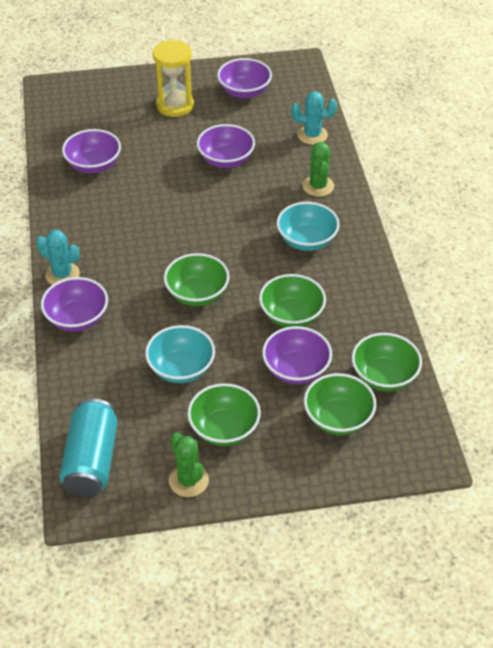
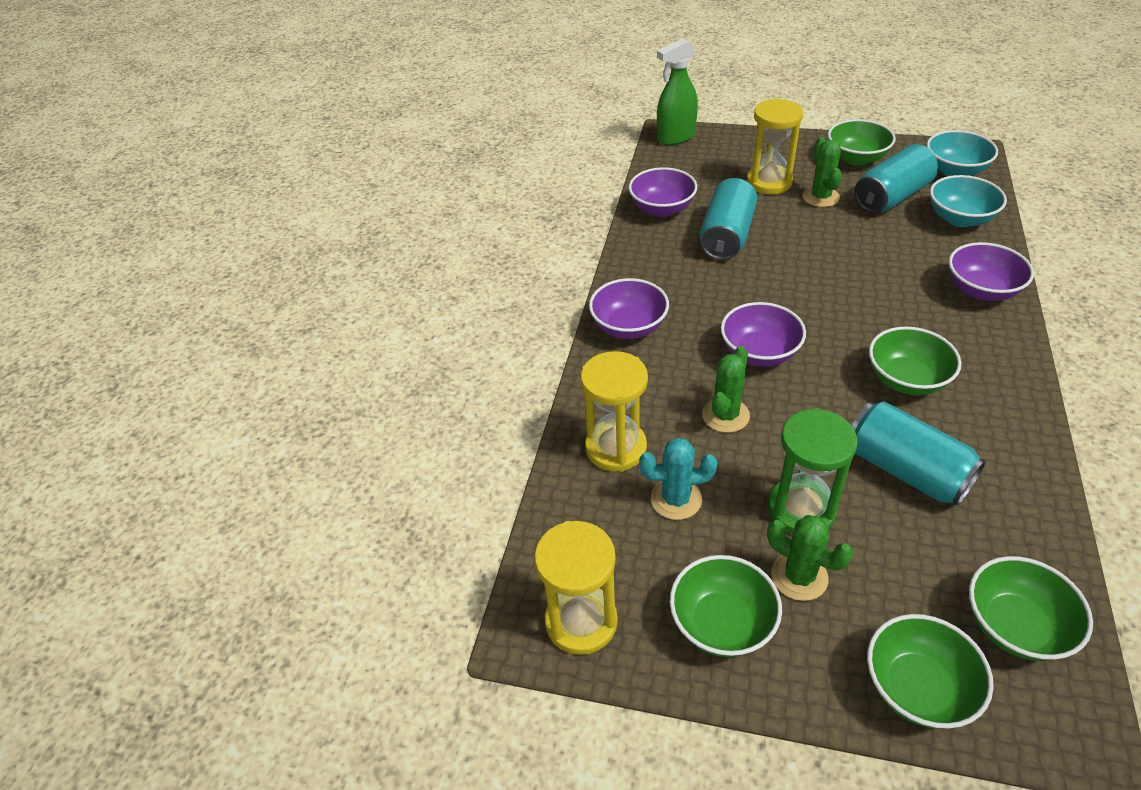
green cactus: 2 -> 3
green hourglass: 0 -> 1
green spray bottle: 0 -> 1
purple bowl: 5 -> 4
turquoise cactus: 2 -> 1
turquoise can: 1 -> 3
yellow hourglass: 1 -> 3

